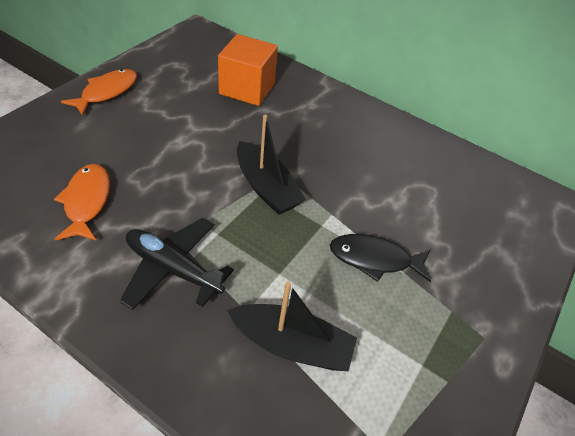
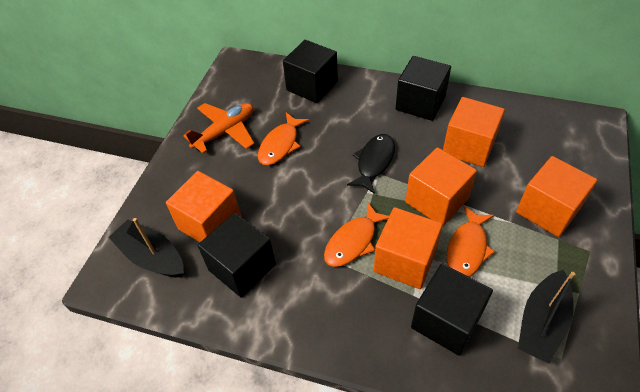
black cube: 0 -> 4
black plane: 1 -> 0
orange cube: 1 -> 5
orange fish: 2 -> 3
orange plane: 0 -> 1

